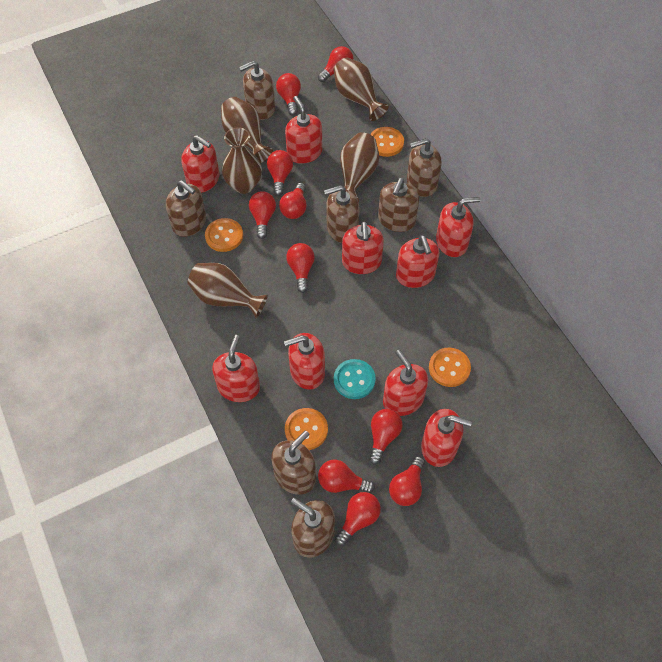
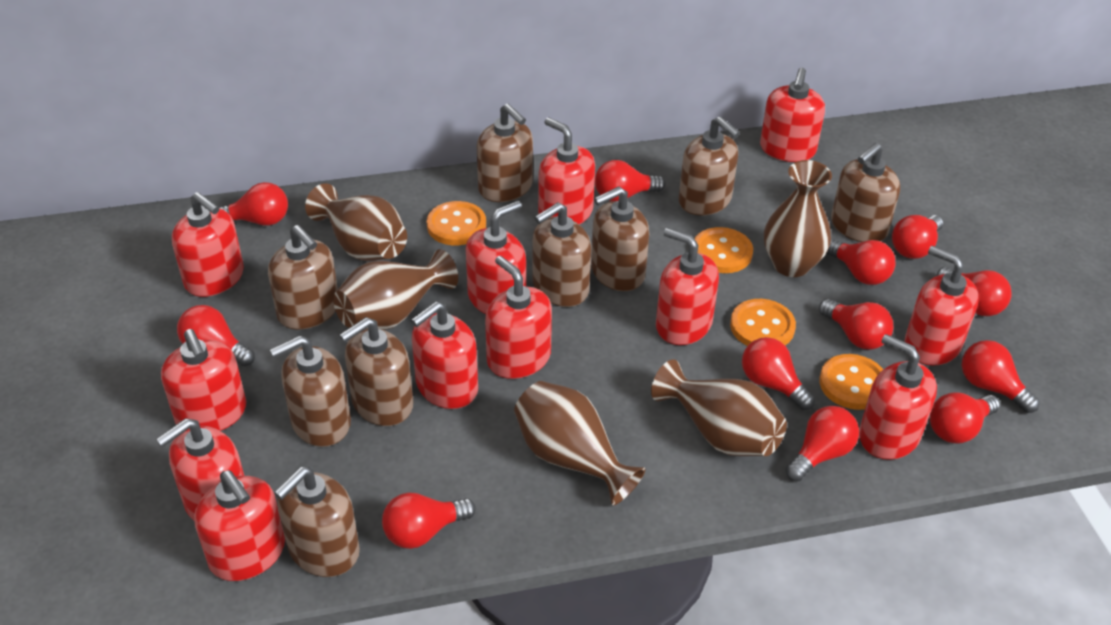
brown soap dispenser: 7 -> 9
red light bulb: 10 -> 12
red soap dispenser: 9 -> 12
turquoise button: 1 -> 0

